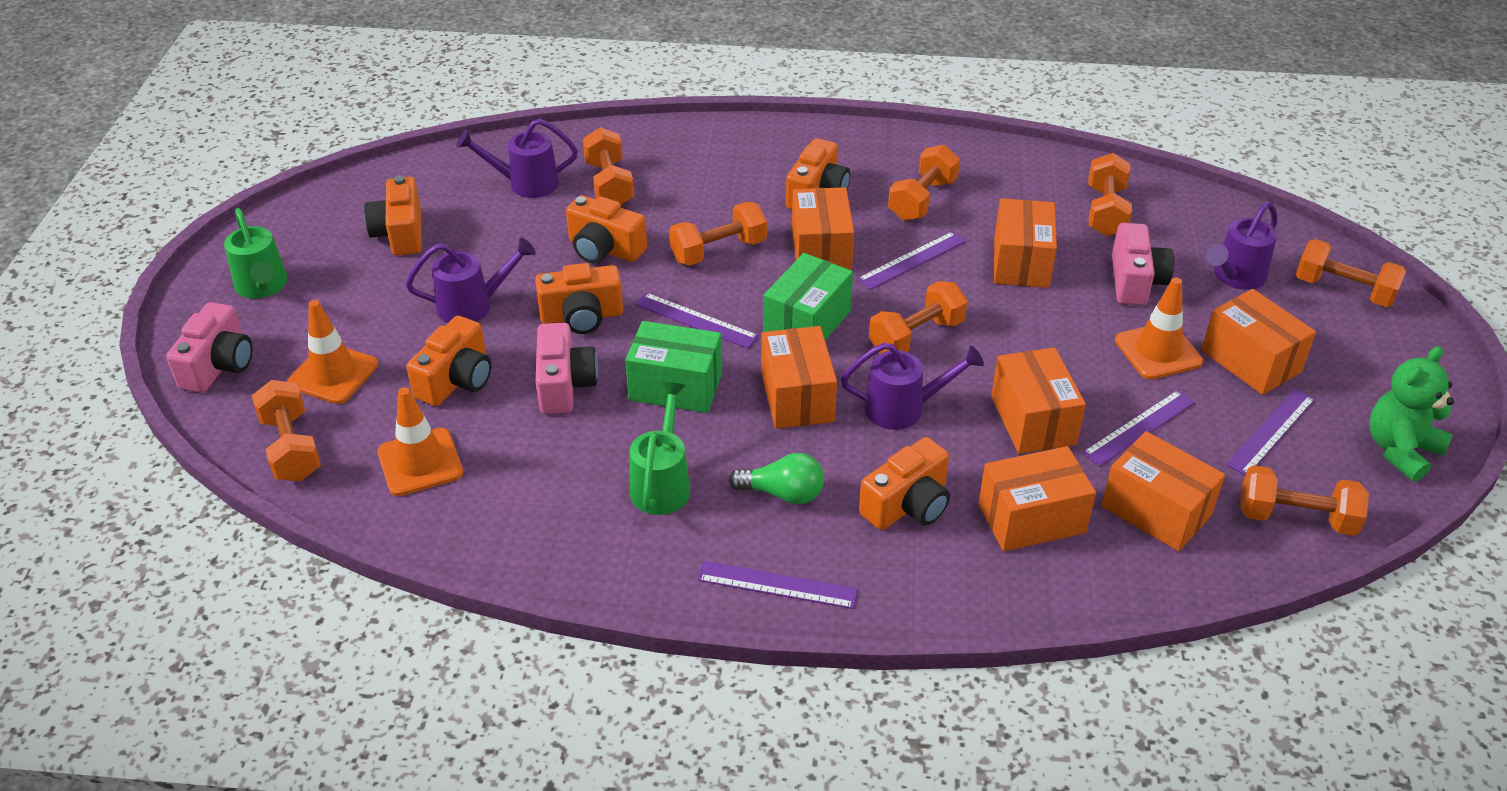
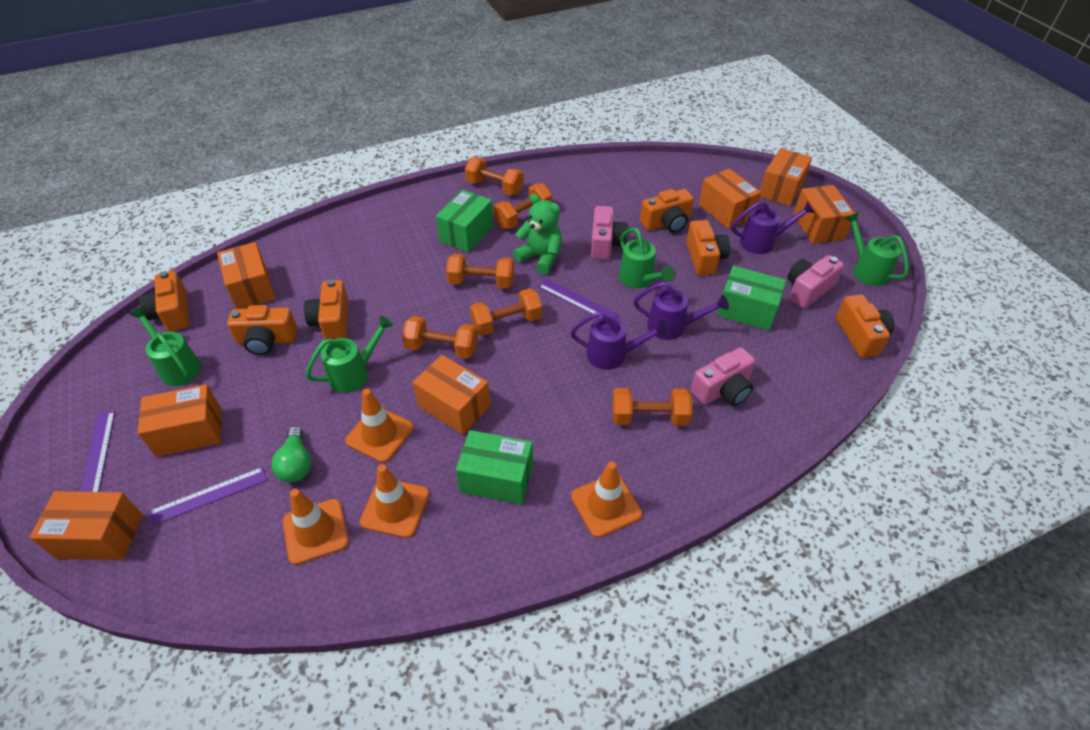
green box: 2 -> 3
green watering can: 2 -> 4
orange dumbbell: 8 -> 6
orange traffic cone: 3 -> 4
purple ruler: 5 -> 3
purple watering can: 4 -> 3

